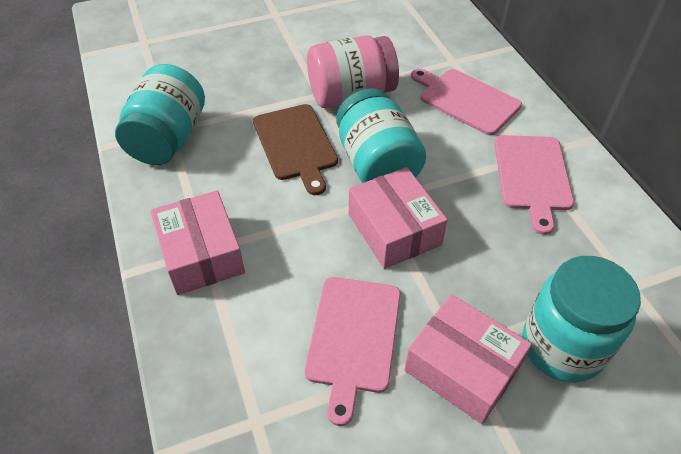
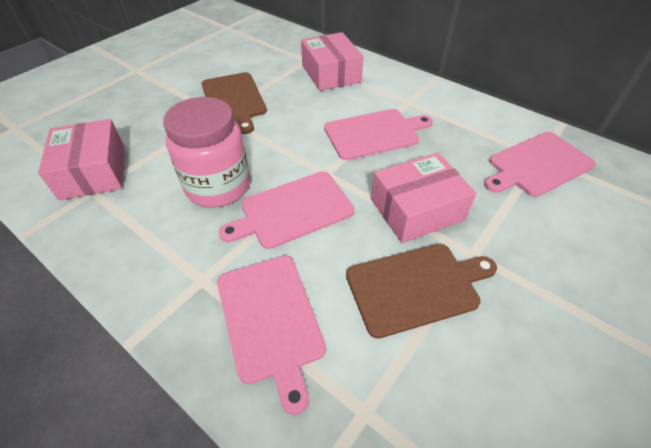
brown cutting board: 1 -> 2
pink cutting board: 3 -> 4
turquoise jar: 3 -> 0

